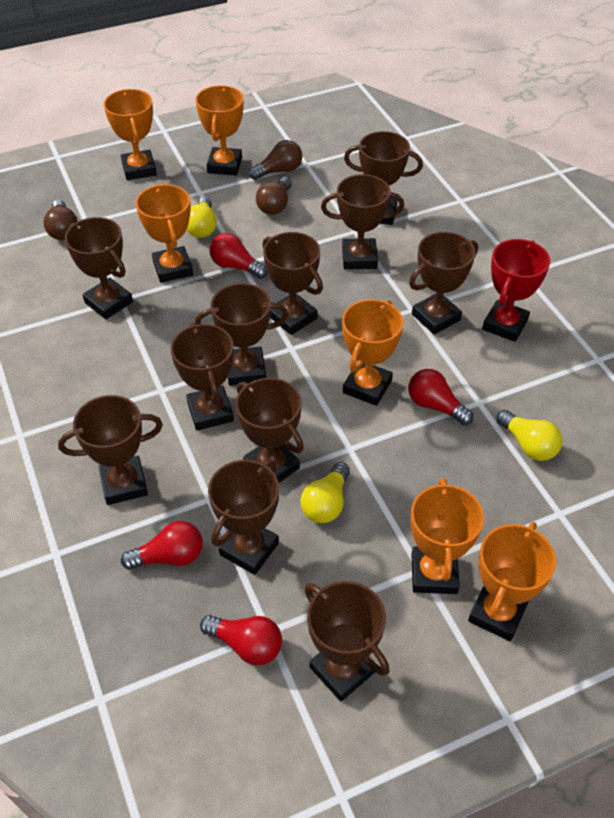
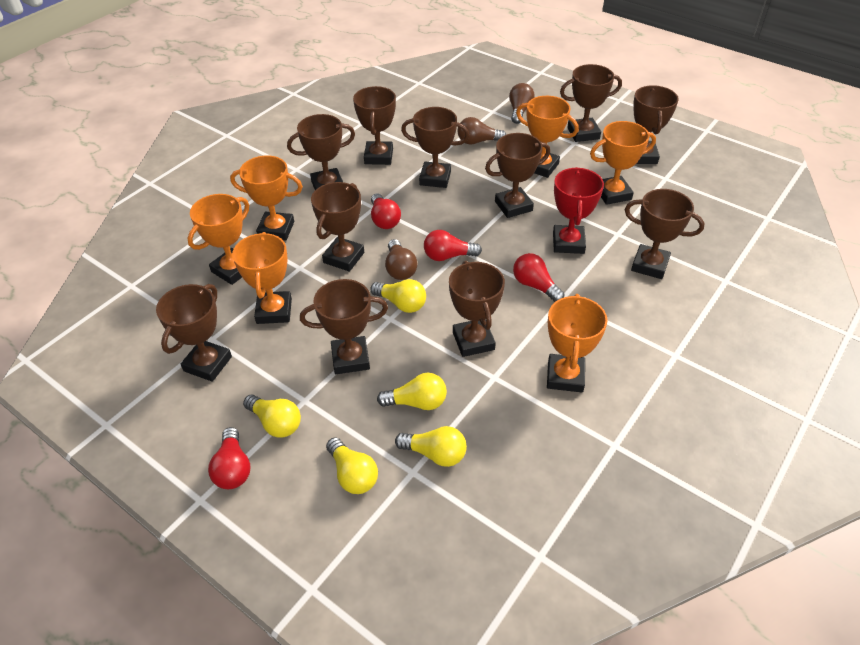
yellow light bulb: 3 -> 5

